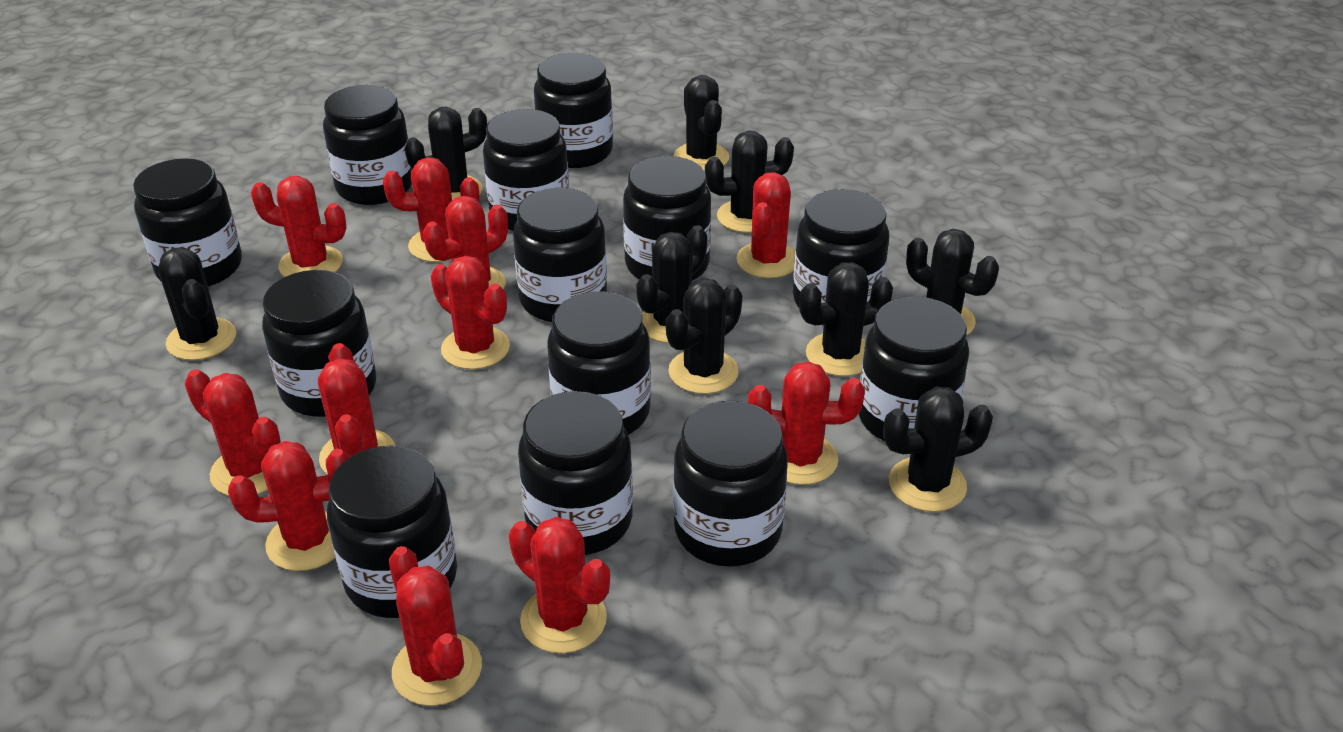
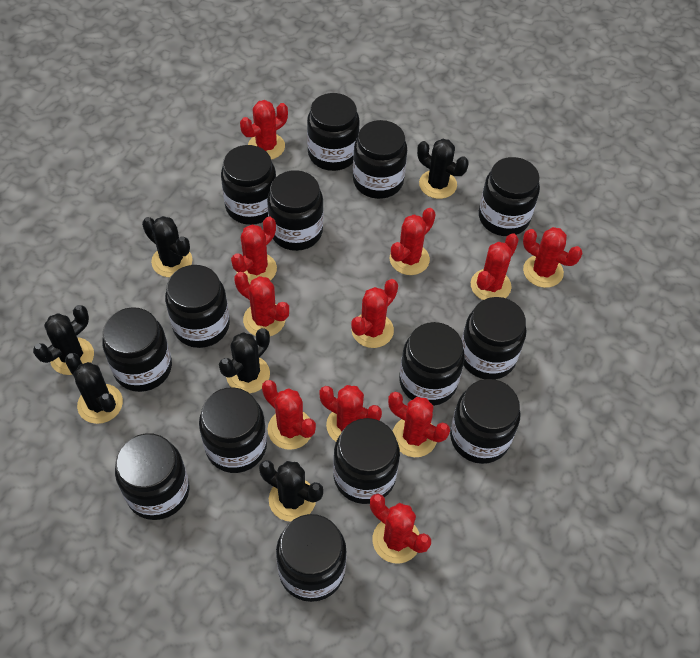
black cactus: 9 -> 6
black jar: 13 -> 14

